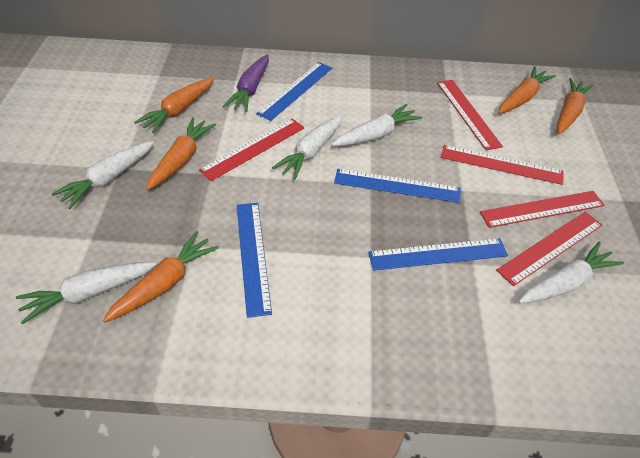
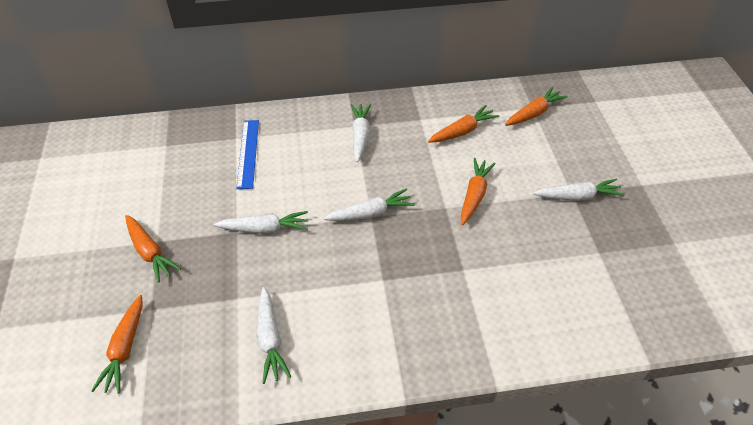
blue ruler: 4 -> 1
purple carrot: 1 -> 0
red ruler: 5 -> 0

